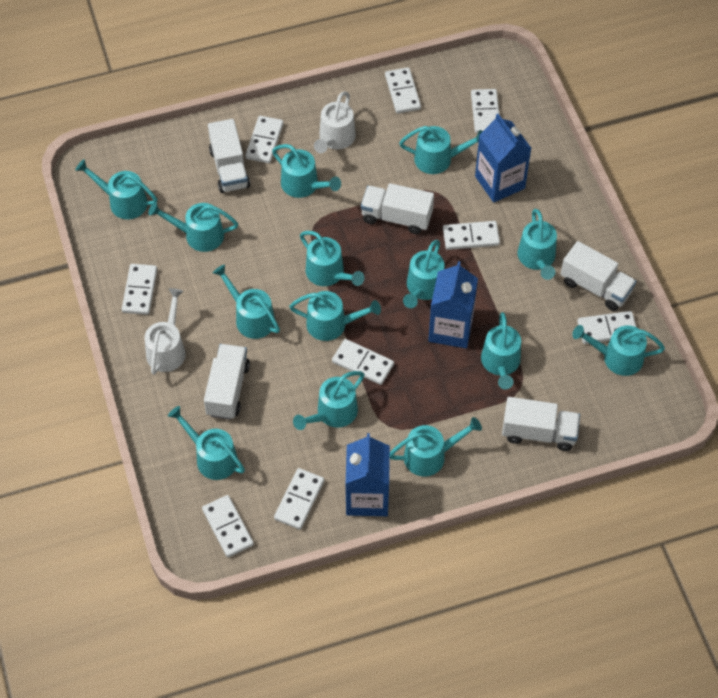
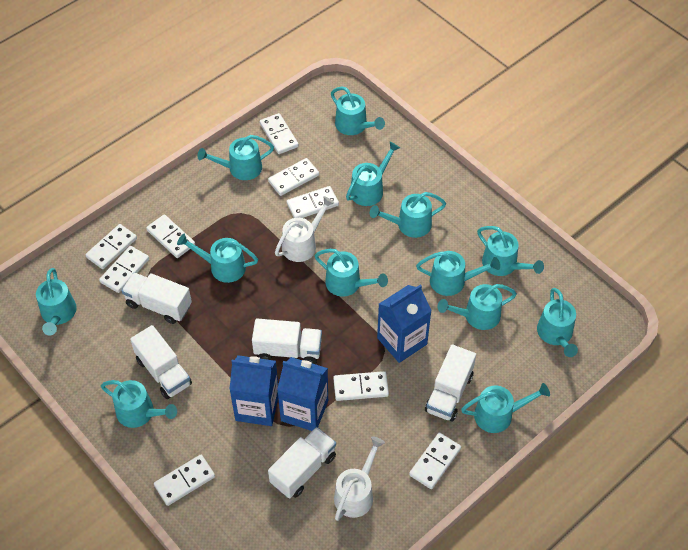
turquoise watering can: 14 -> 13

